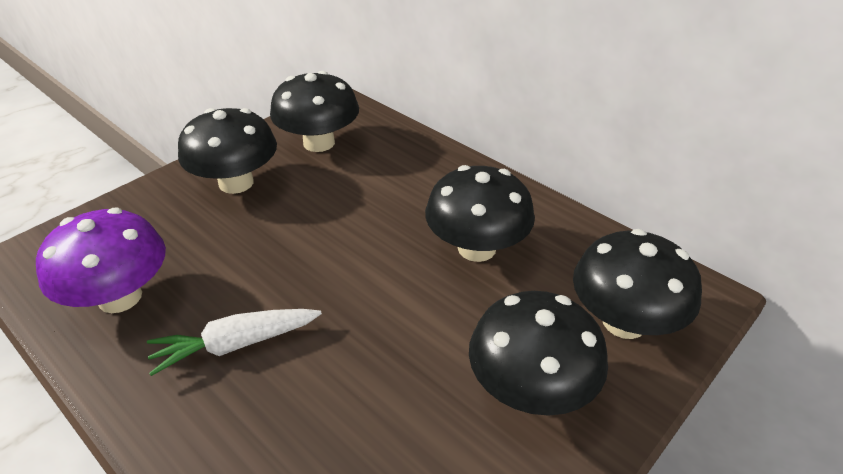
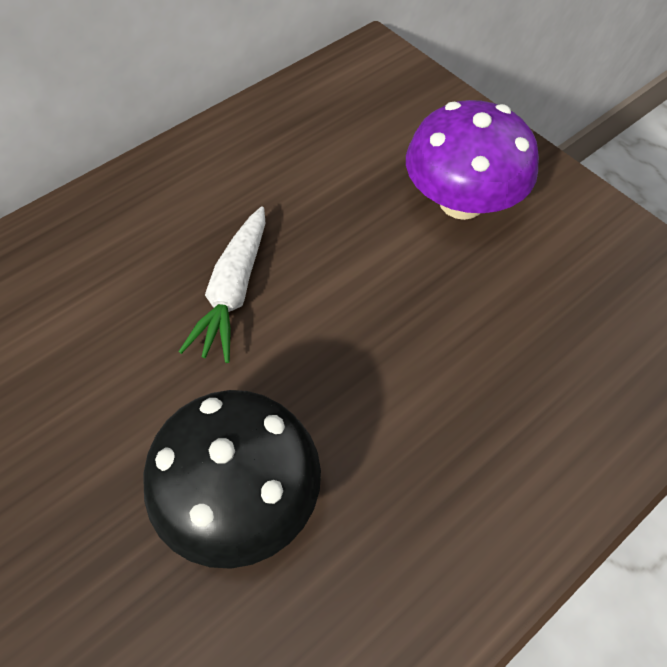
black mushroom: 5 -> 1

